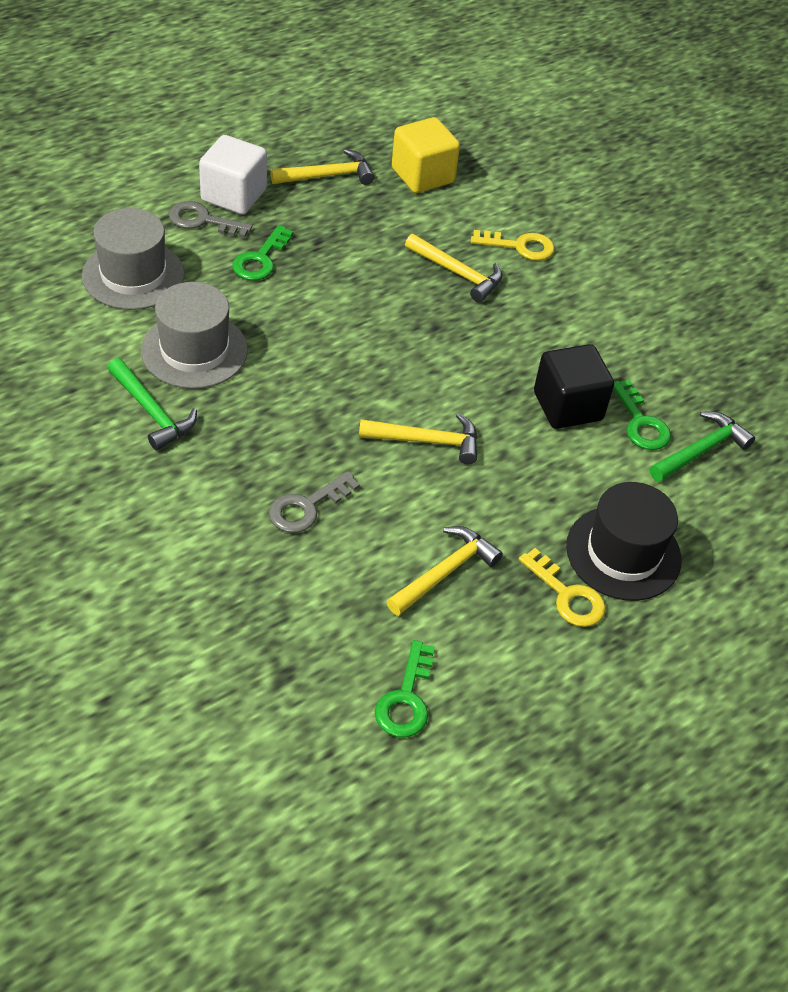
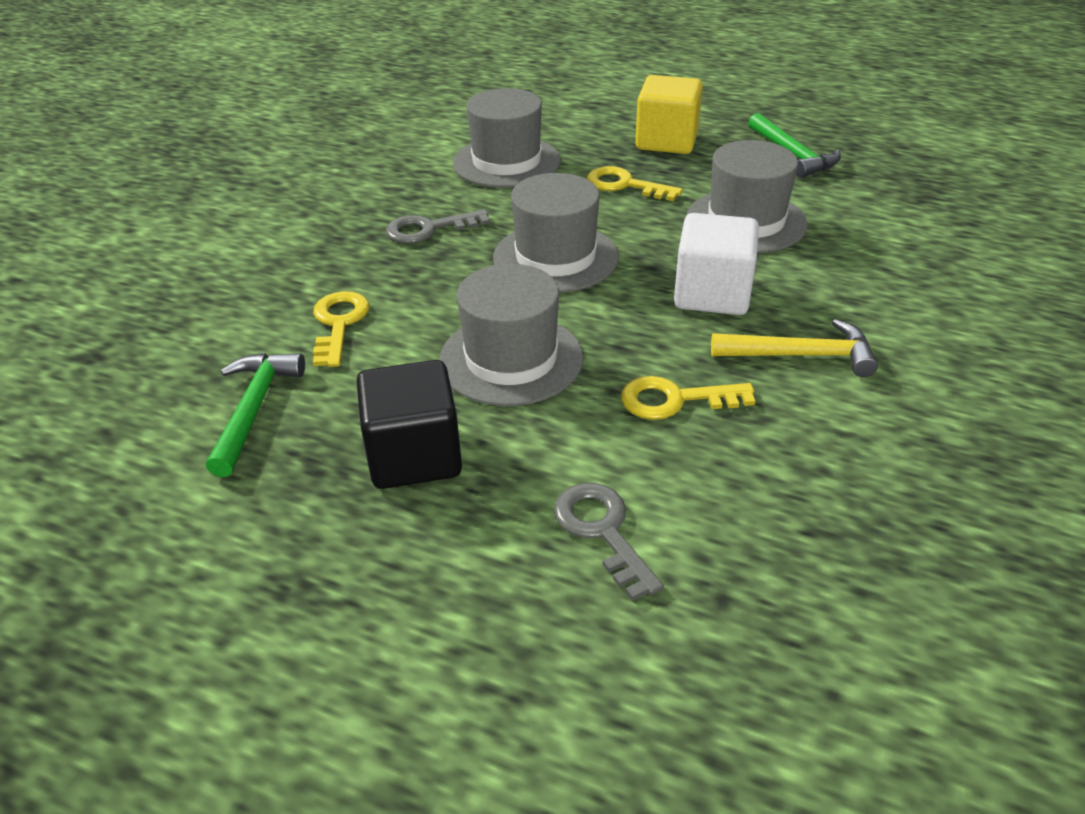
black hat: 1 -> 0
green key: 3 -> 0
grey hat: 2 -> 4
yellow hammer: 4 -> 1
yellow key: 2 -> 3

